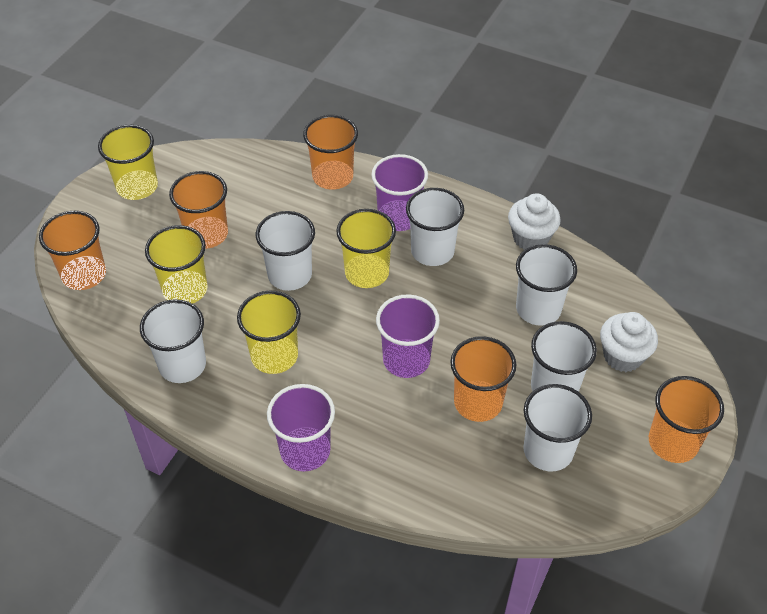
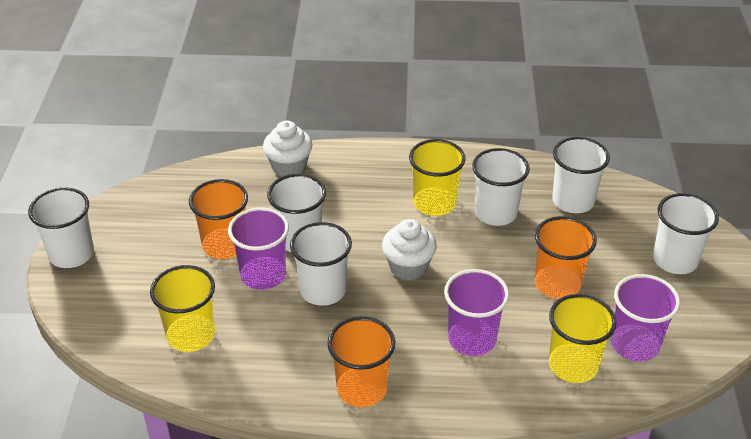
orange cup: 5 -> 3
yellow cup: 4 -> 3

